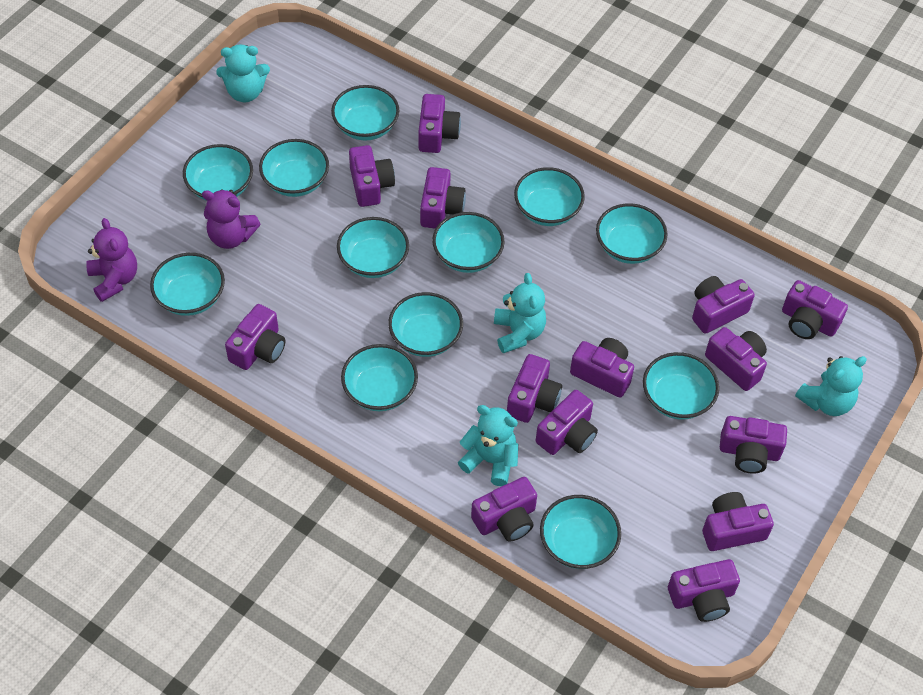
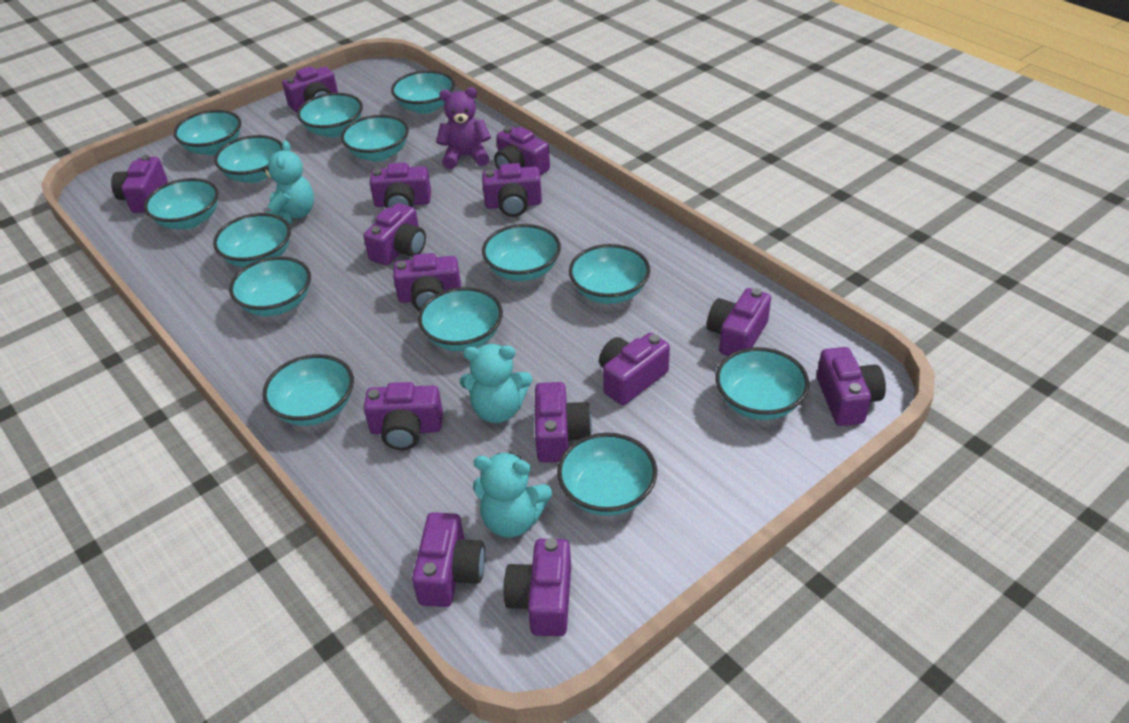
purple teddy bear: 2 -> 1
turquoise bowl: 12 -> 14
turquoise teddy bear: 4 -> 3

